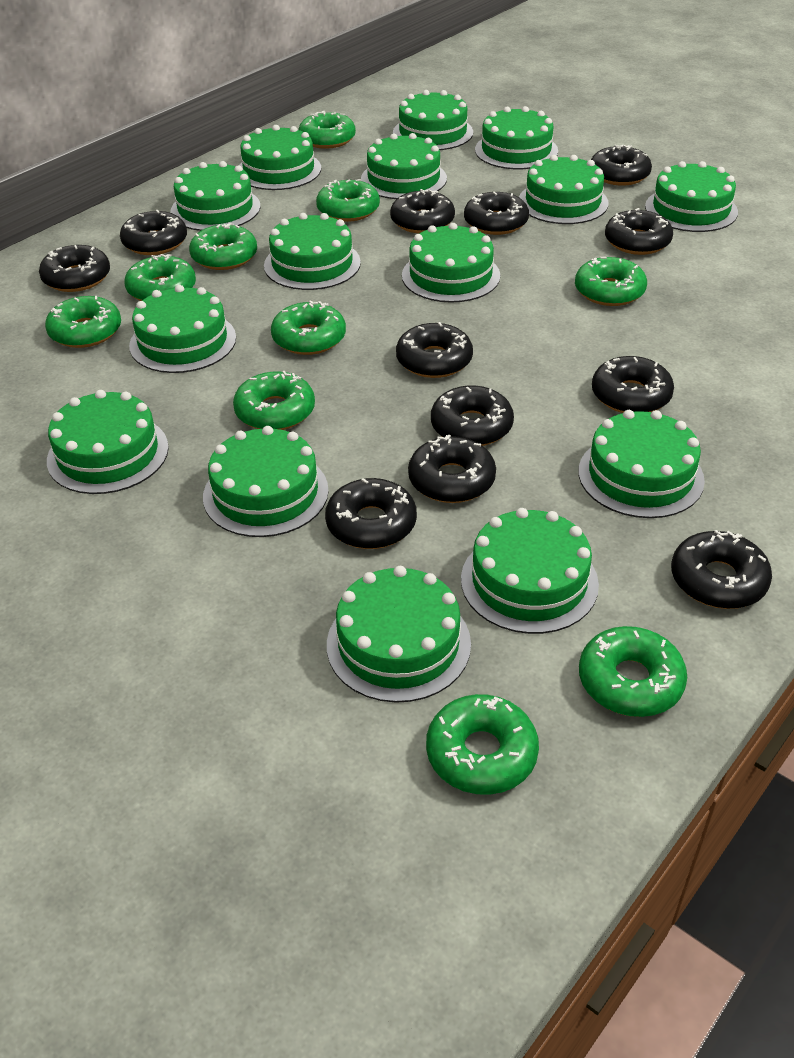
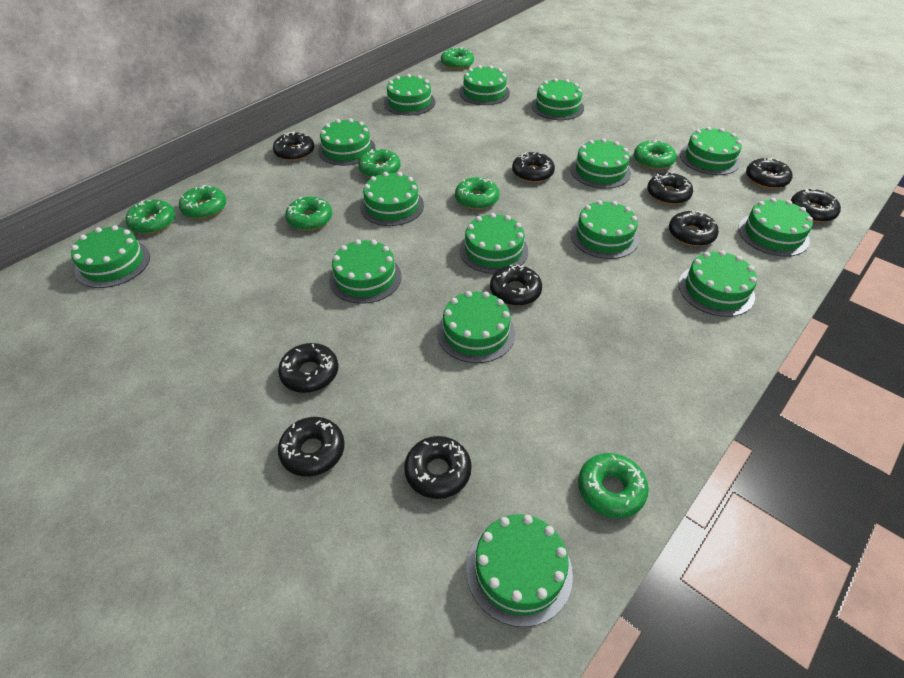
black donut: 12 -> 10
green donut: 10 -> 8

